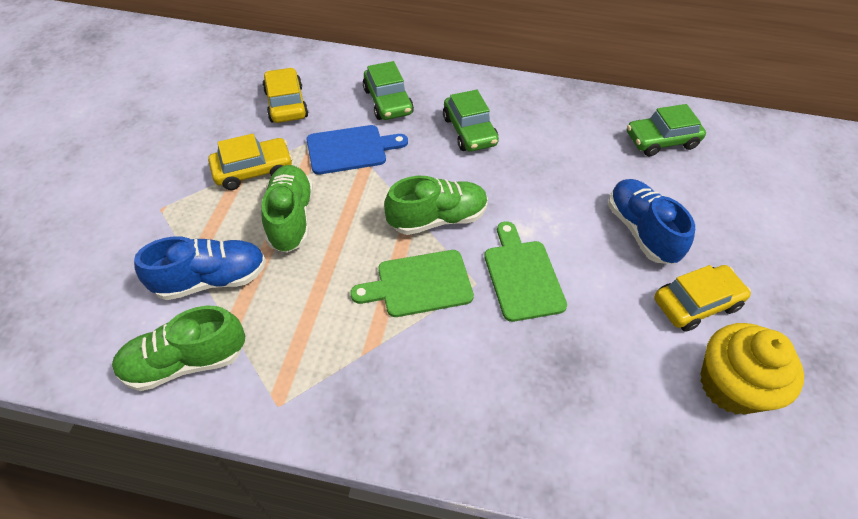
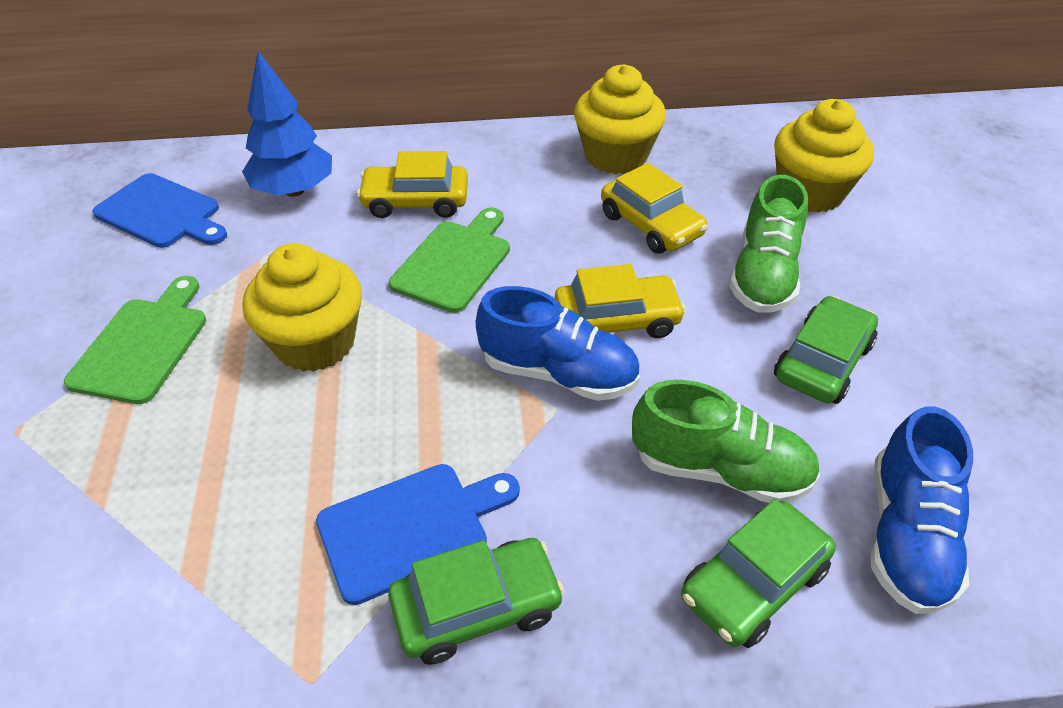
blue cutting board: 1 -> 2
blue tree: 0 -> 1
green shoe: 3 -> 2
yellow cupcake: 1 -> 3

